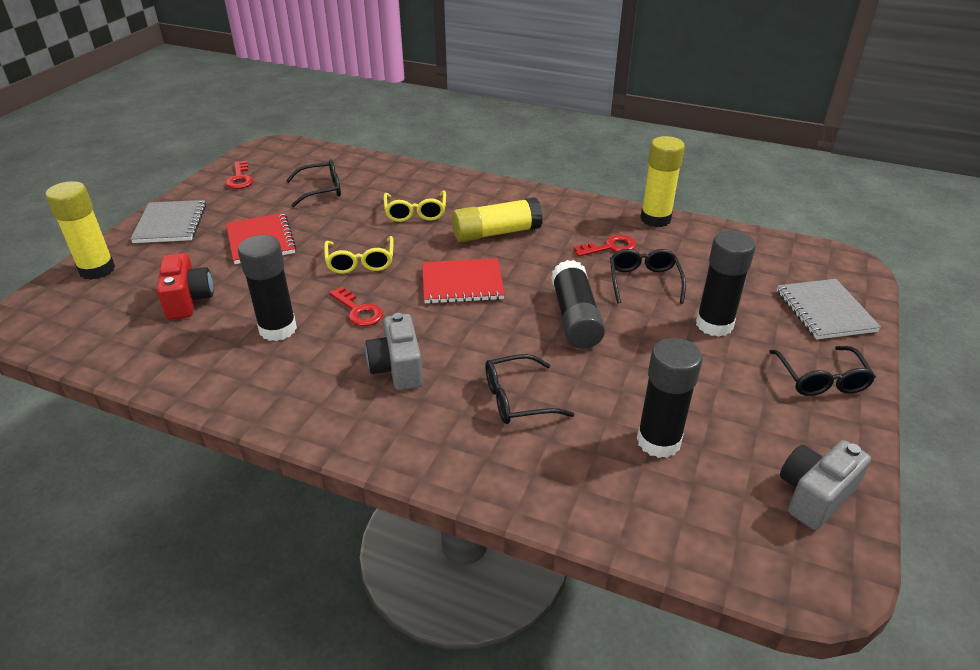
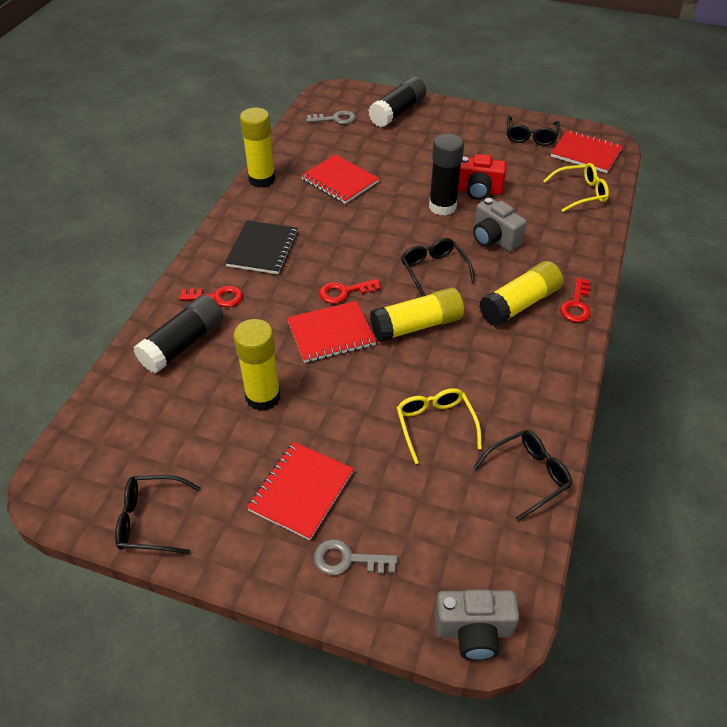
black glue stick: 4 -> 3
black notebook: 0 -> 1
grey key: 0 -> 2
grey notebook: 2 -> 0
red notebook: 2 -> 4
yellow glue stick: 3 -> 4

